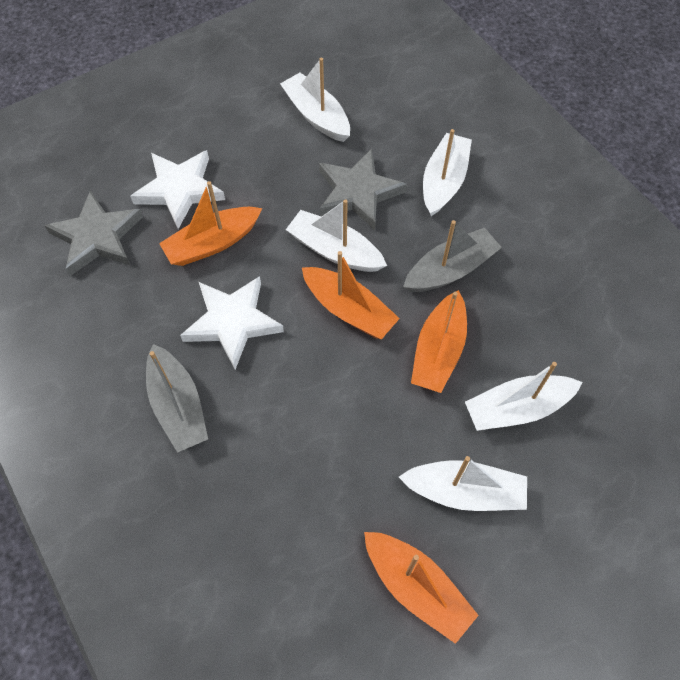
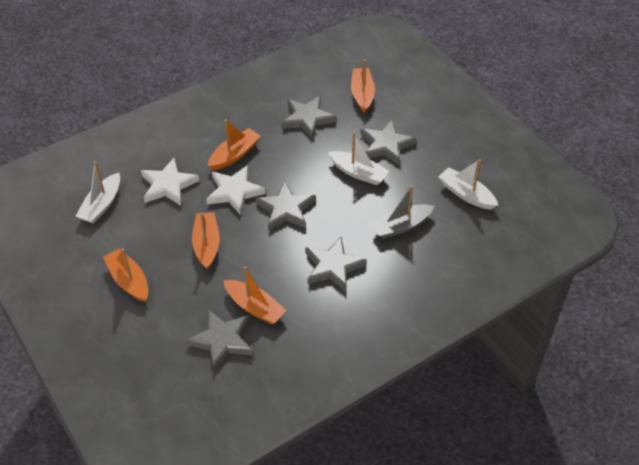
grey boat: 2 -> 1
grey star: 2 -> 5
orange boat: 4 -> 5
white boat: 5 -> 3

